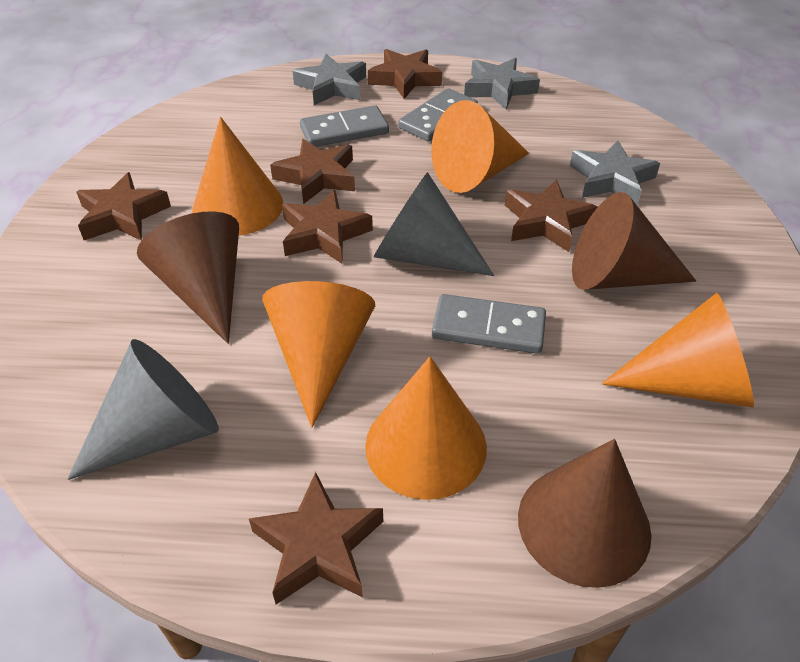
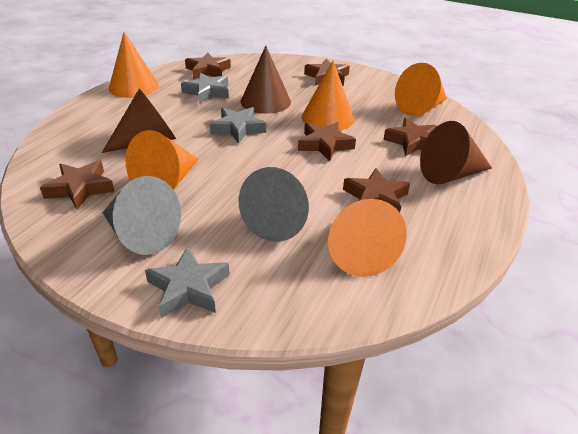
grey domino: 3 -> 0

